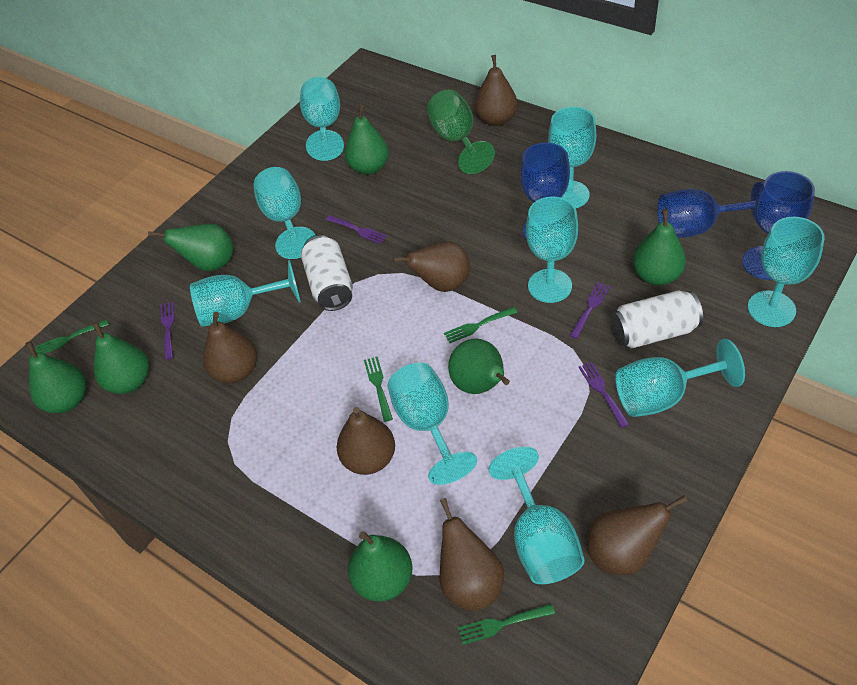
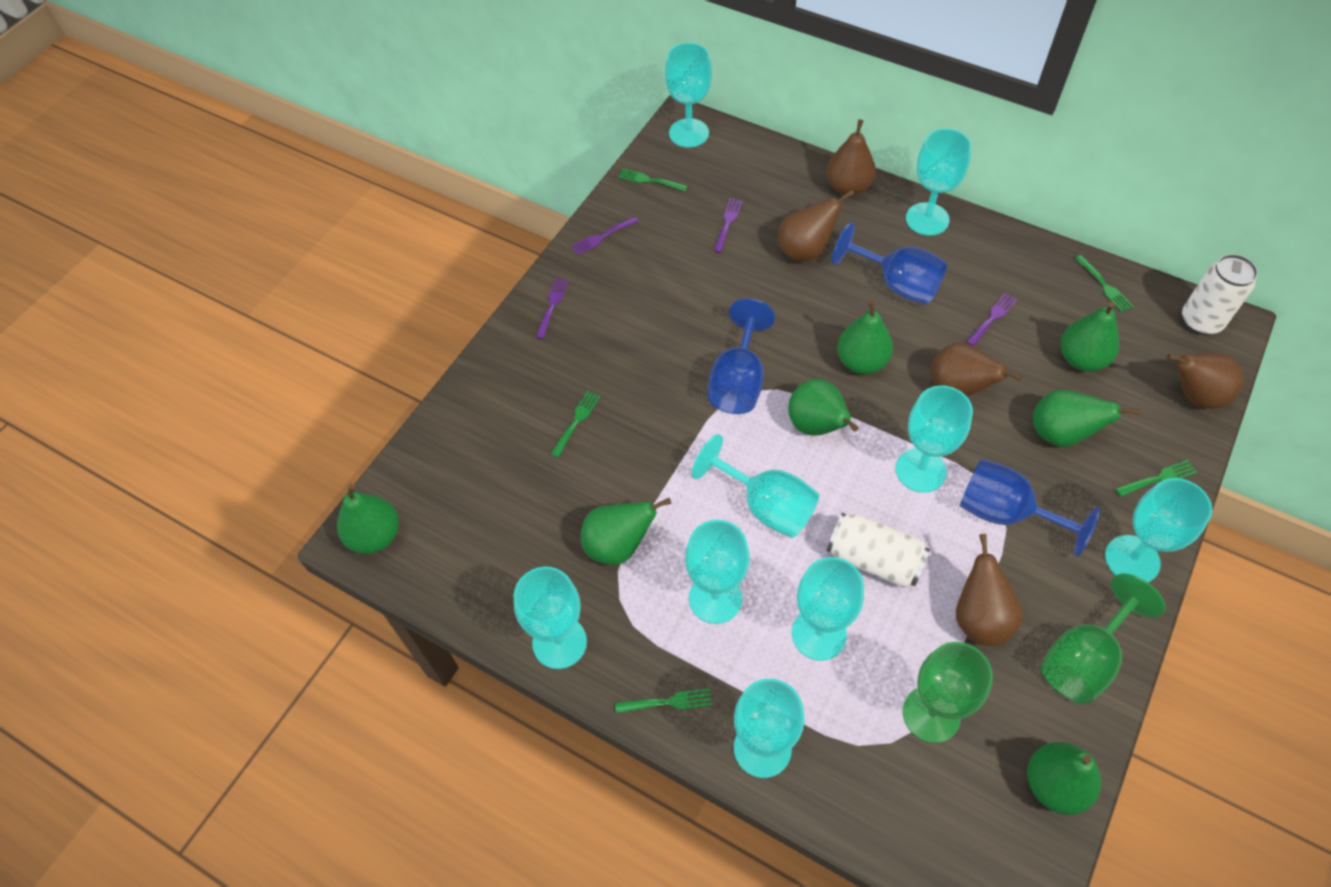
brown pear: 6 -> 5
green fork: 4 -> 5
green goblet: 1 -> 2

